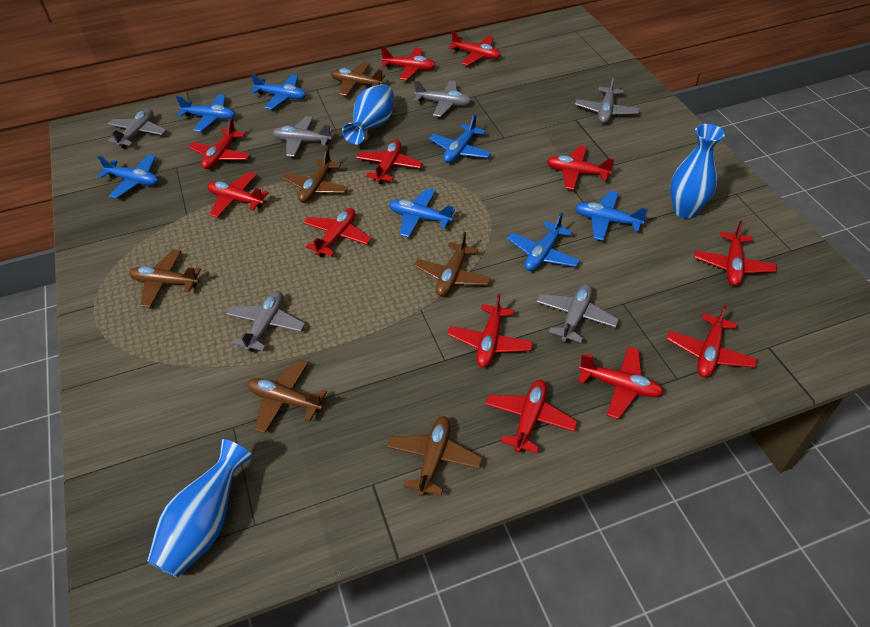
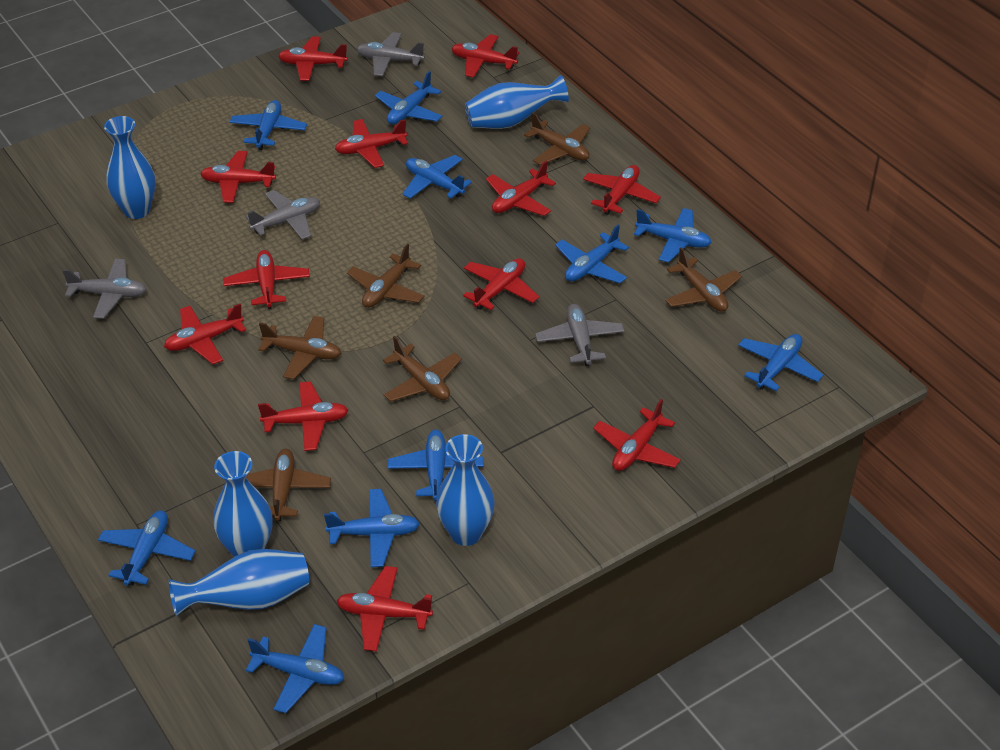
blue plane: 7 -> 10
blue vase: 3 -> 5
grey plane: 6 -> 4

